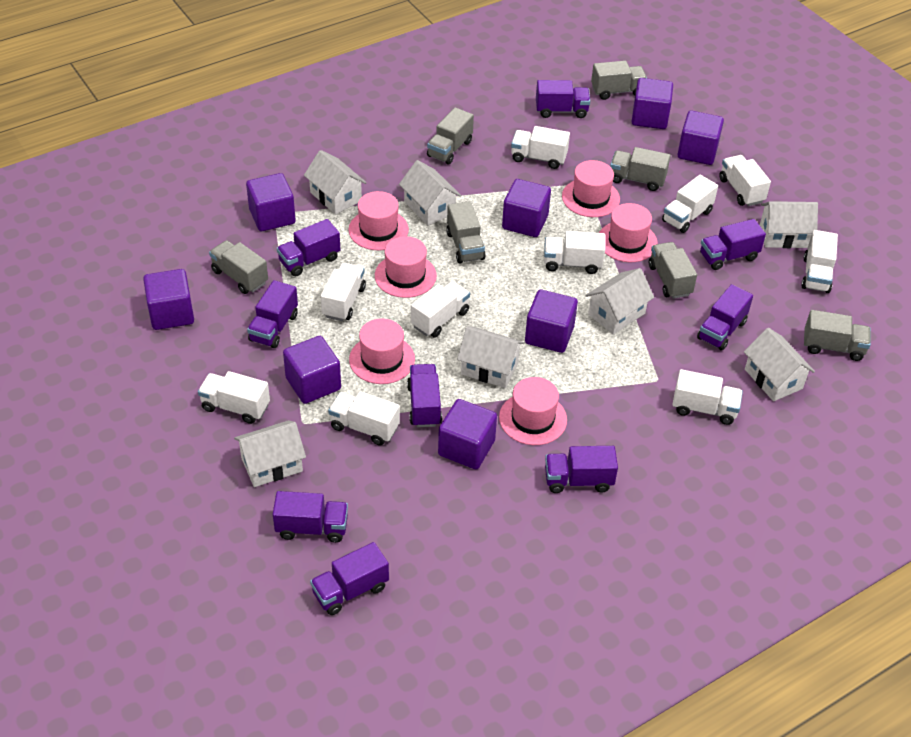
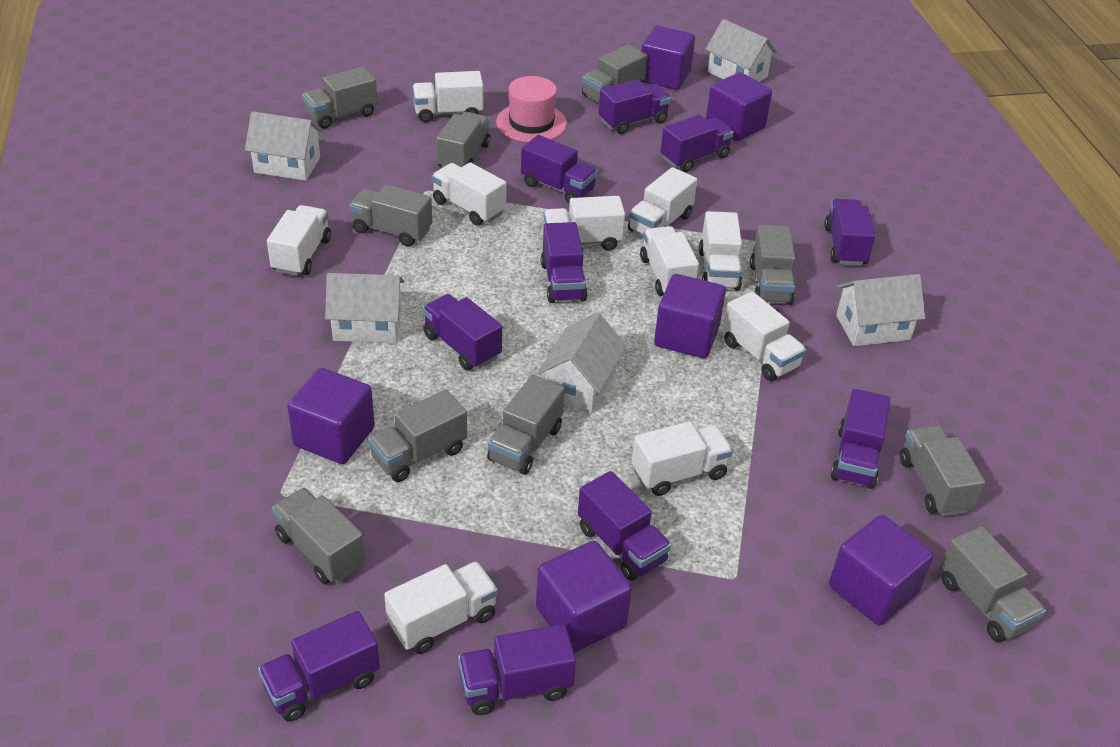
grey truck: 7 -> 10
pink hat: 6 -> 1
purple cube: 8 -> 6
purple truck: 9 -> 10
white house: 7 -> 5

